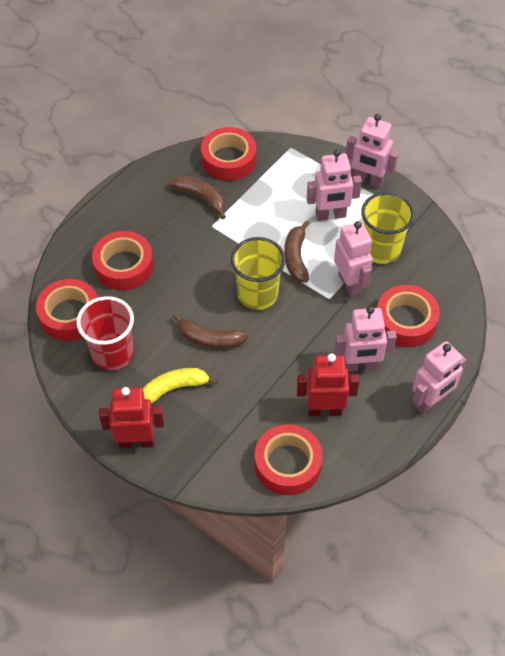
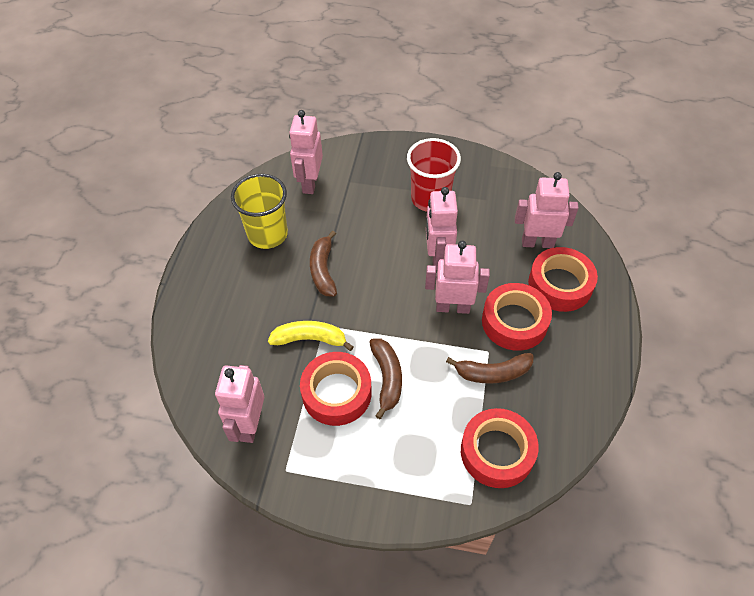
red robot: 2 -> 0
red tape: 5 -> 4
yellow cup: 2 -> 1

